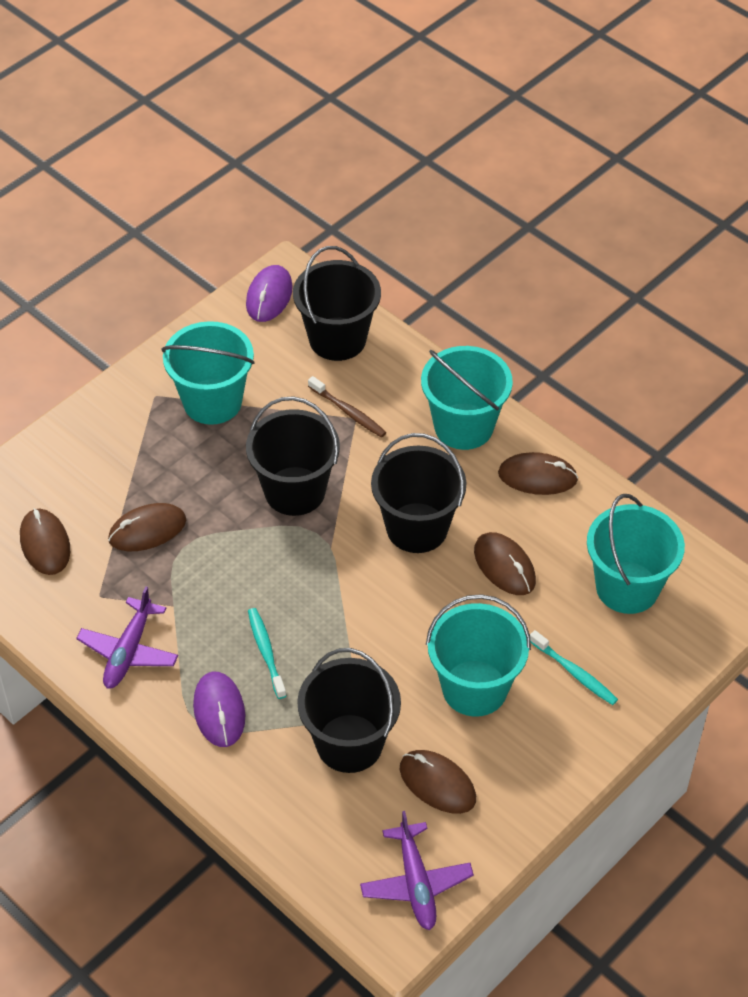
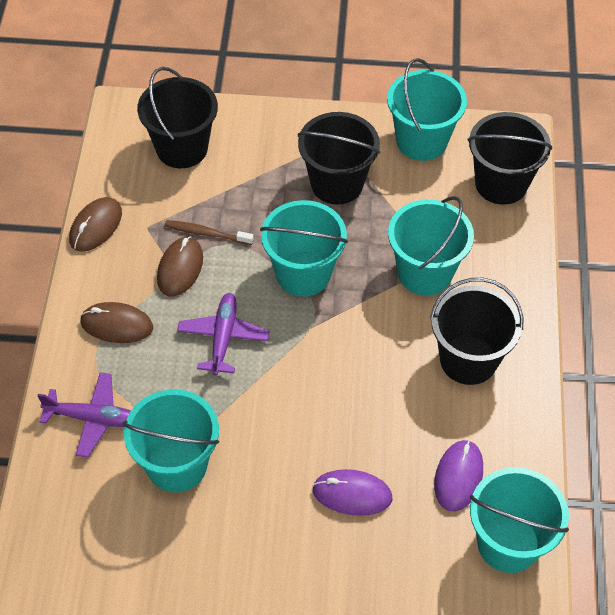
brown mouse: 5 -> 3
turquoise bucket: 4 -> 5
turquoise toothbrush: 2 -> 0

